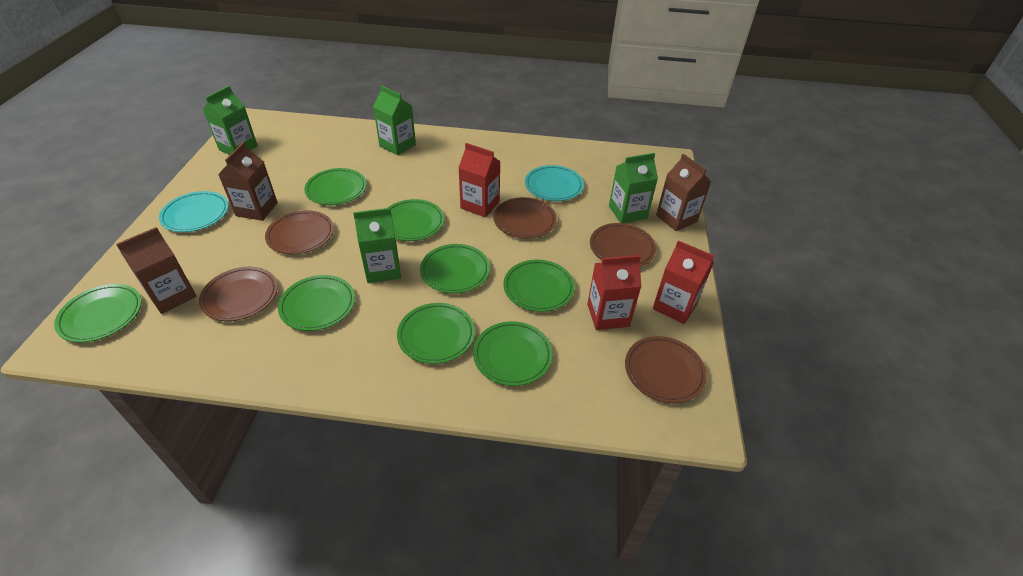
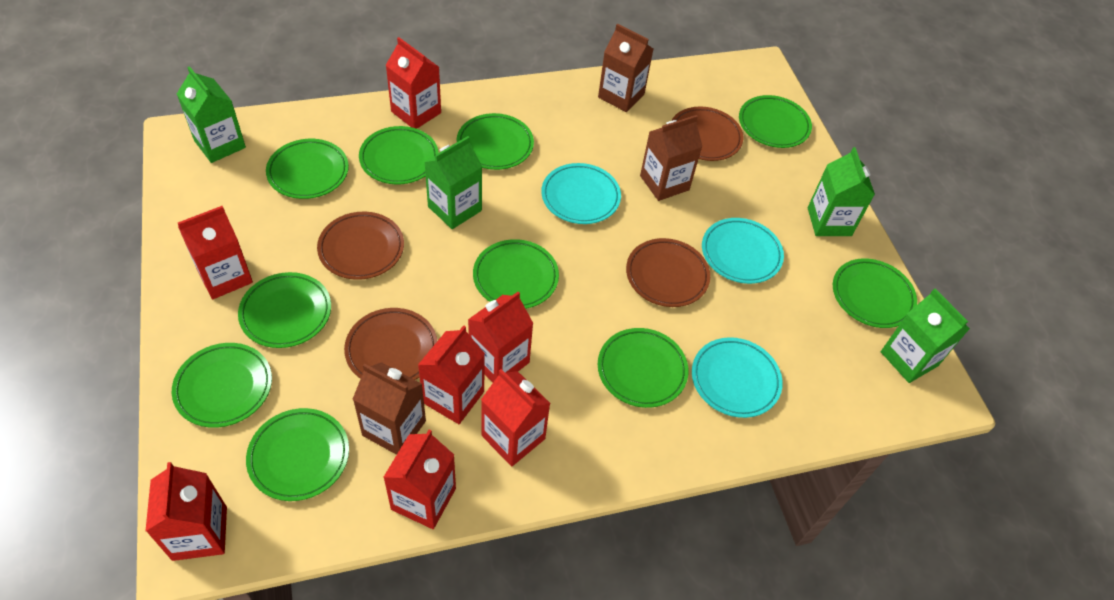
brown plate: 5 -> 4
green plate: 8 -> 10
red carton: 3 -> 7
turquoise plate: 2 -> 3

